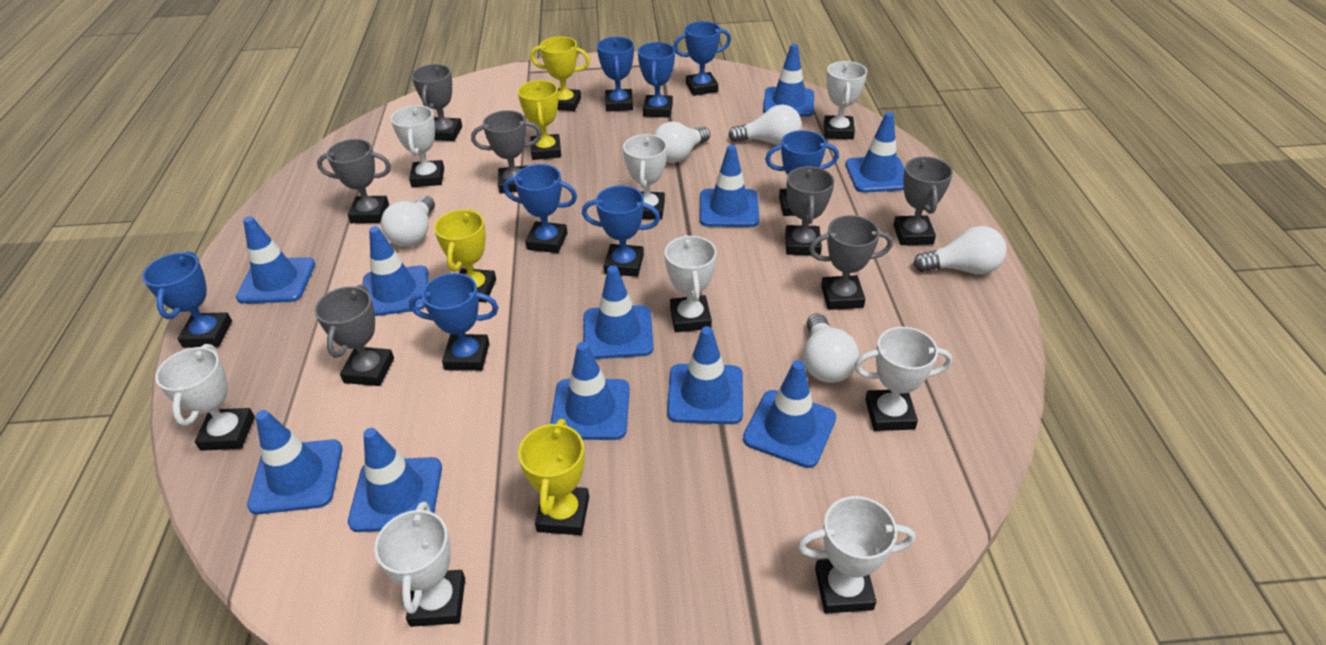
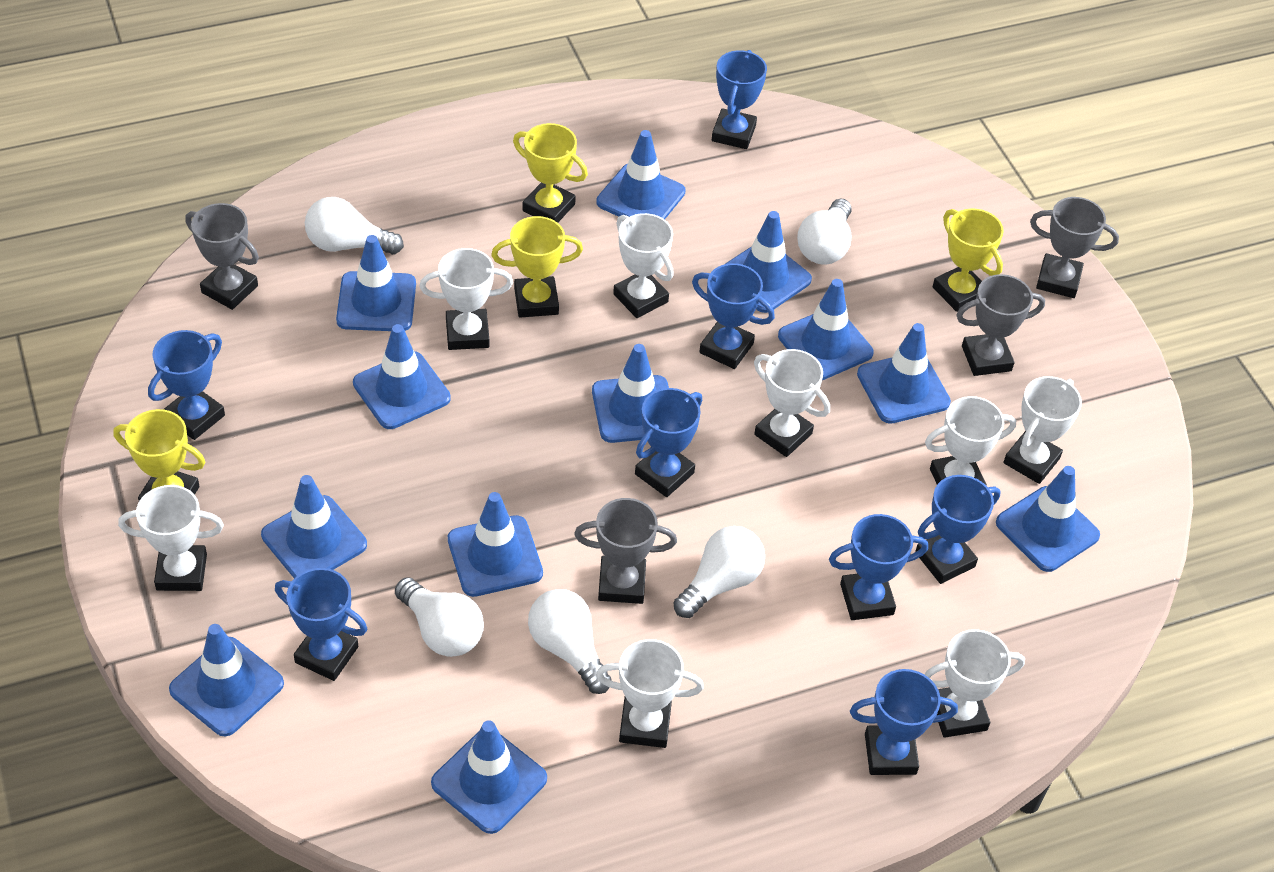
blue traffic cone: 11 -> 12
grey trophy: 7 -> 4

